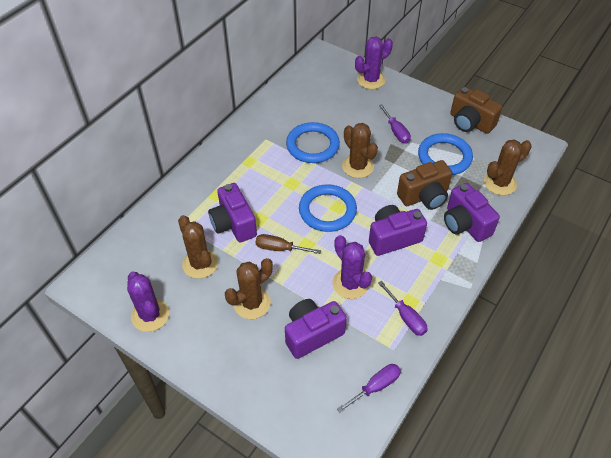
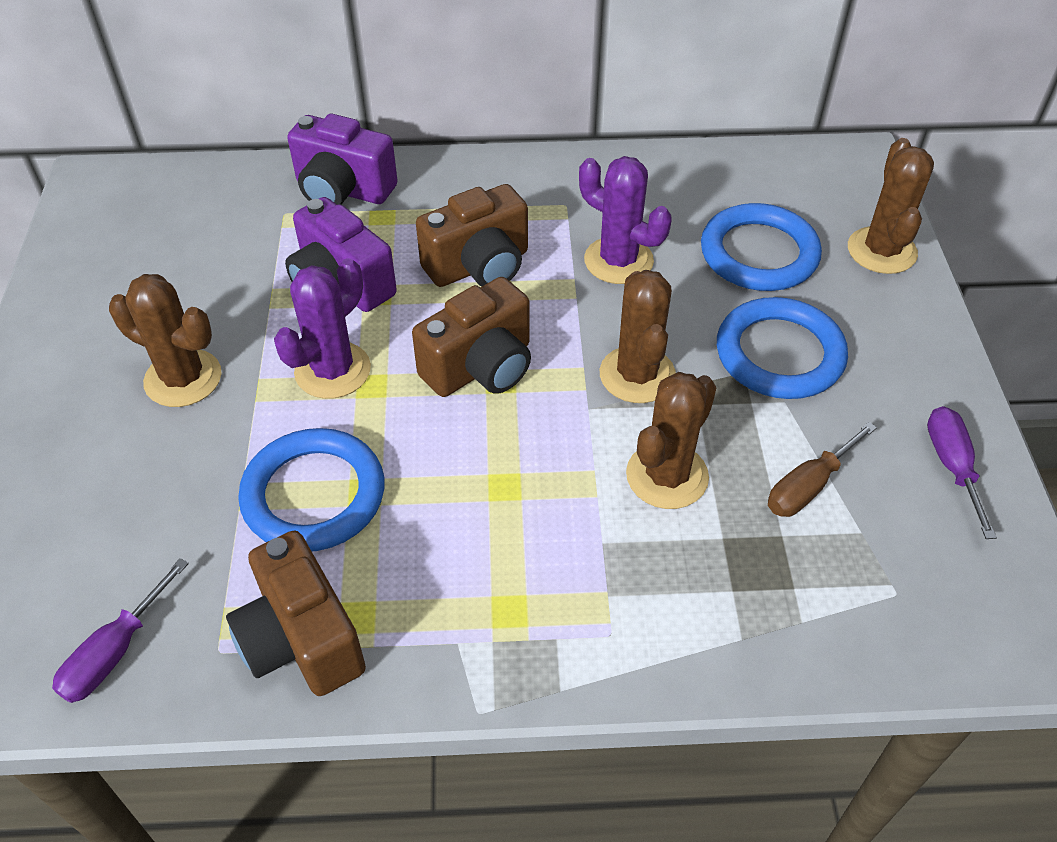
brown camera: 2 -> 3
purple cactus: 3 -> 2
purple camera: 4 -> 2
purple screwdriver: 3 -> 2

